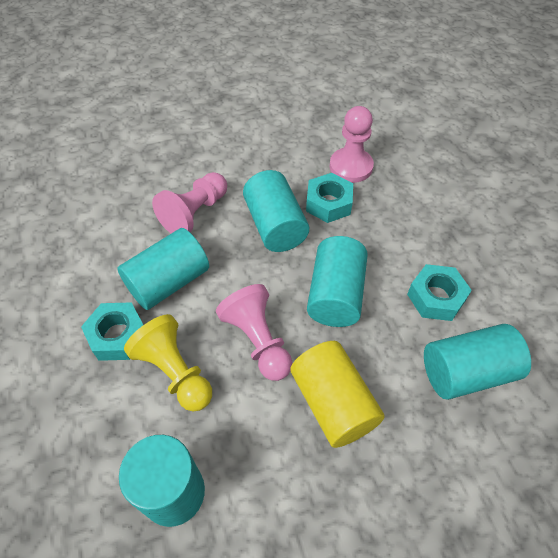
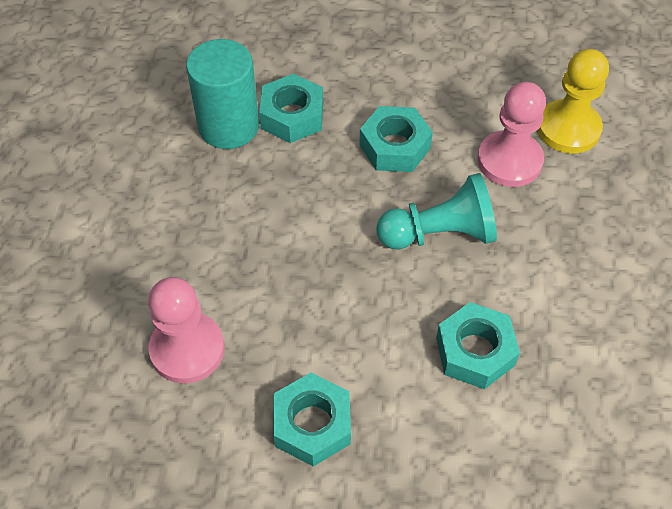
pink pawn: 3 -> 2
turquoise cylinder: 5 -> 1
turquoise nut: 3 -> 4
turquoise pawn: 0 -> 1
yellow cylinder: 1 -> 0

